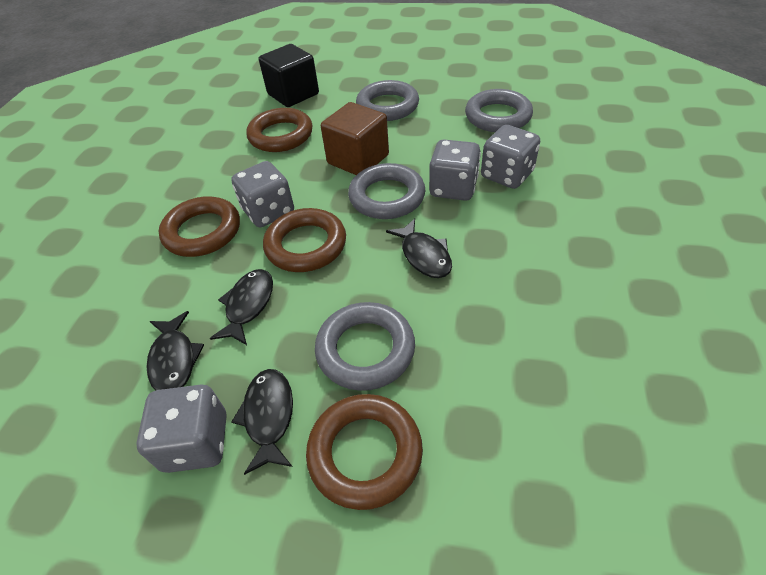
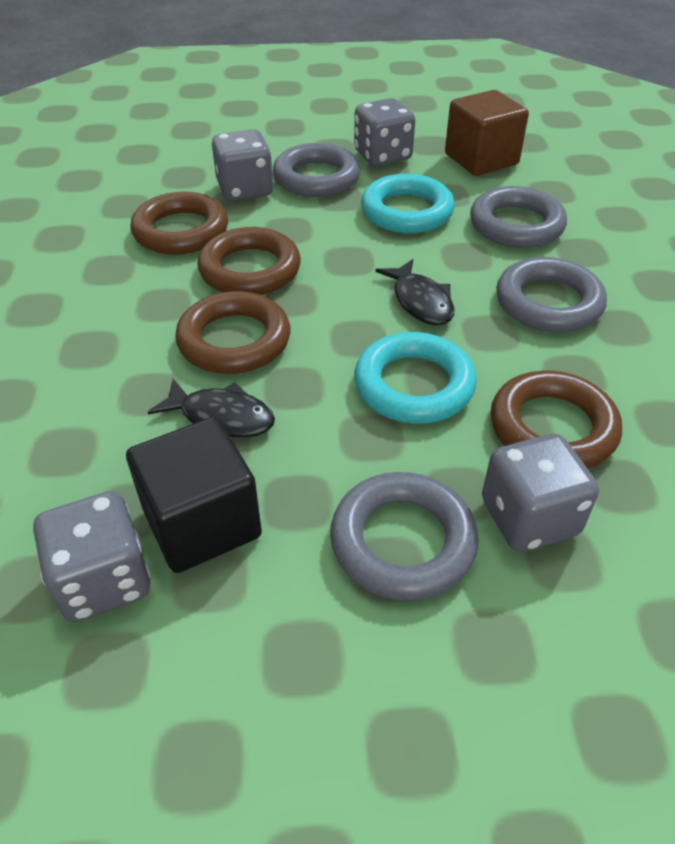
black fish: 4 -> 2
turquoise ring: 0 -> 2

